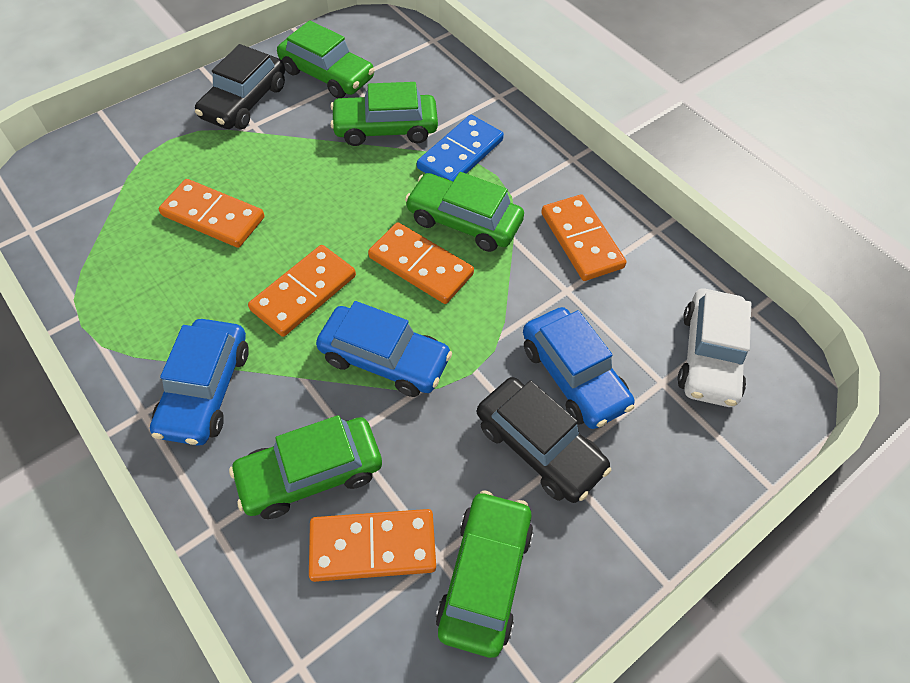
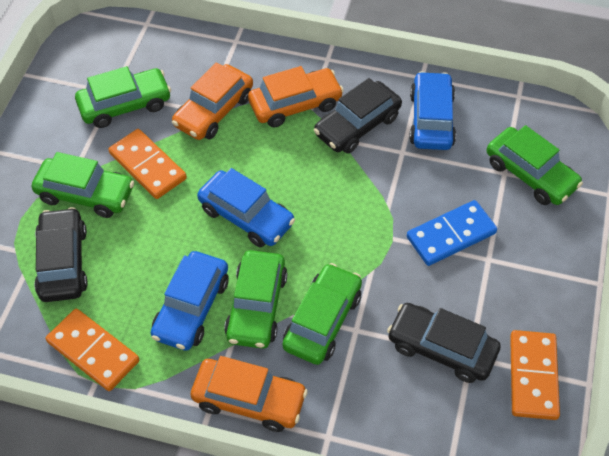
black car: 2 -> 3
orange car: 0 -> 3
orange domino: 5 -> 3
white car: 1 -> 0

